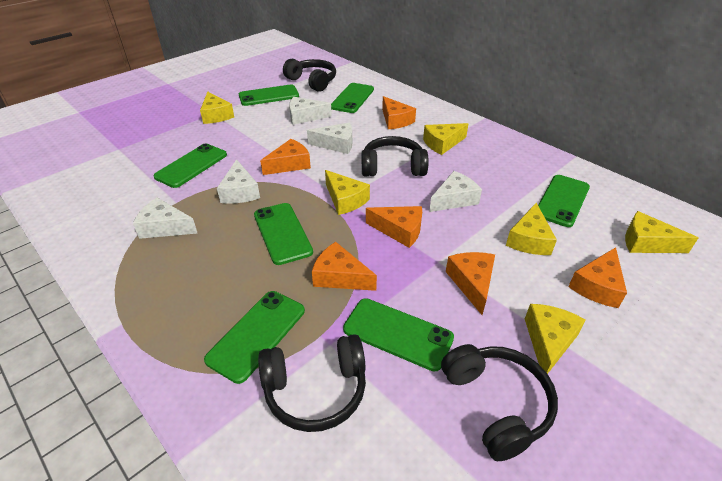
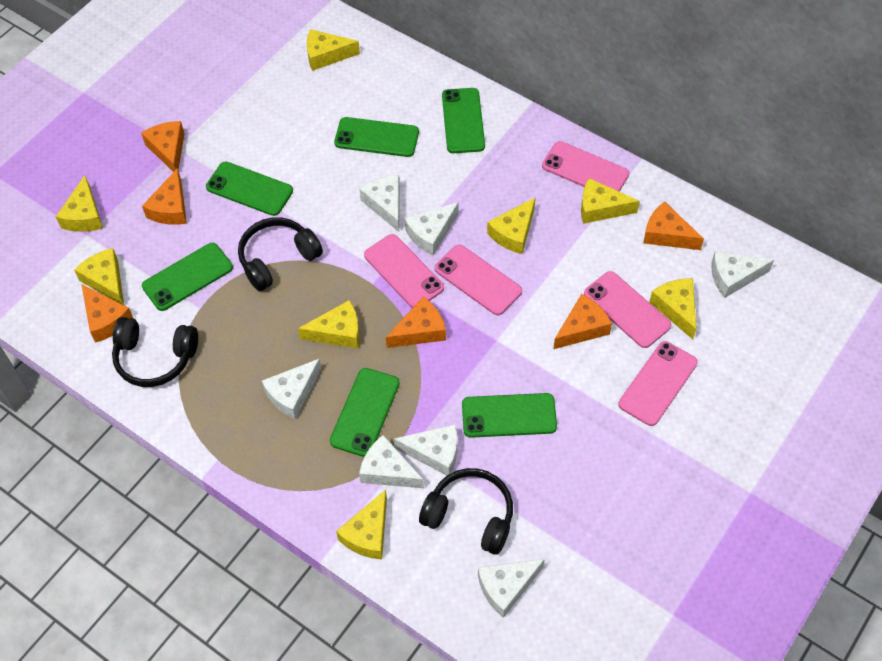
black headphones: 4 -> 3
green phone: 7 -> 6
pink phone: 0 -> 5
white cheese: 5 -> 7
yellow cheese: 6 -> 8

